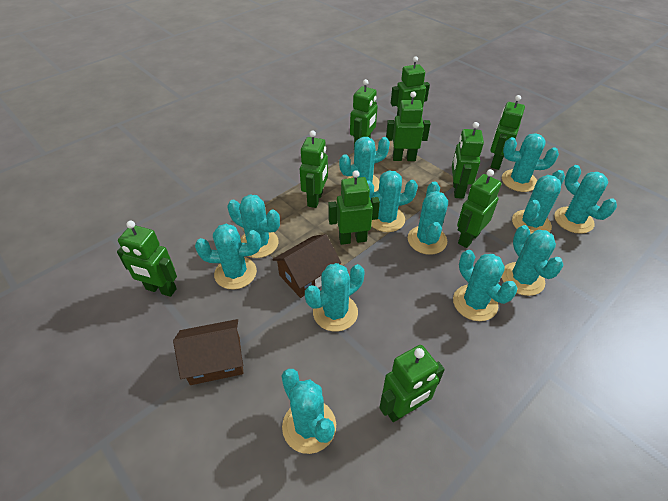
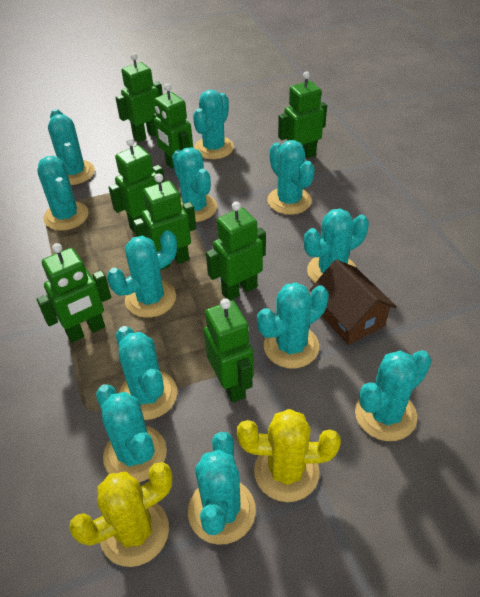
brown house: 2 -> 1
green robot: 10 -> 8
yellow cactus: 0 -> 2

